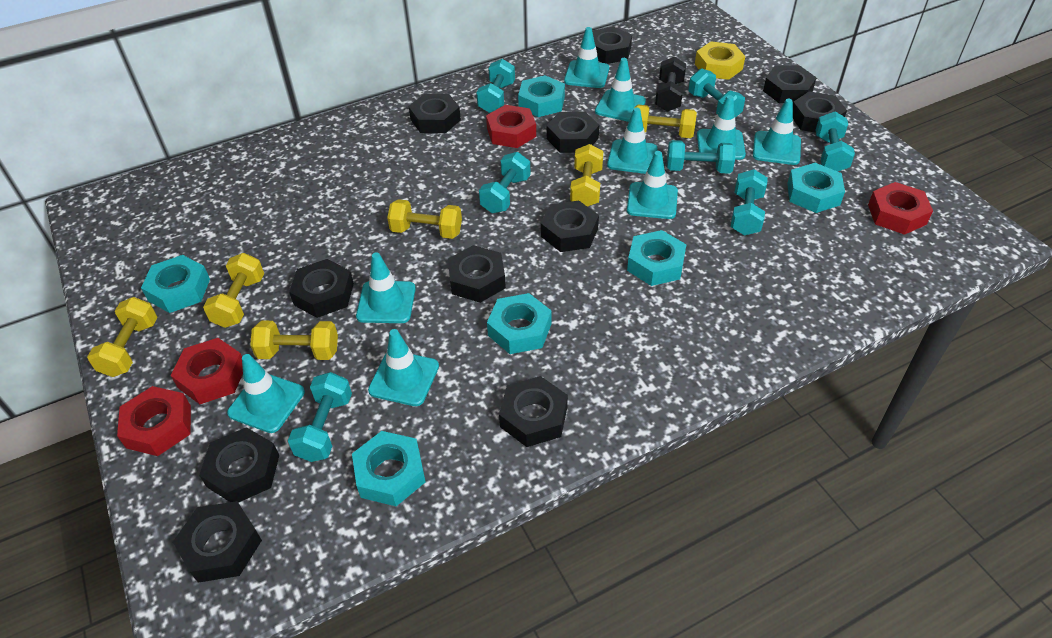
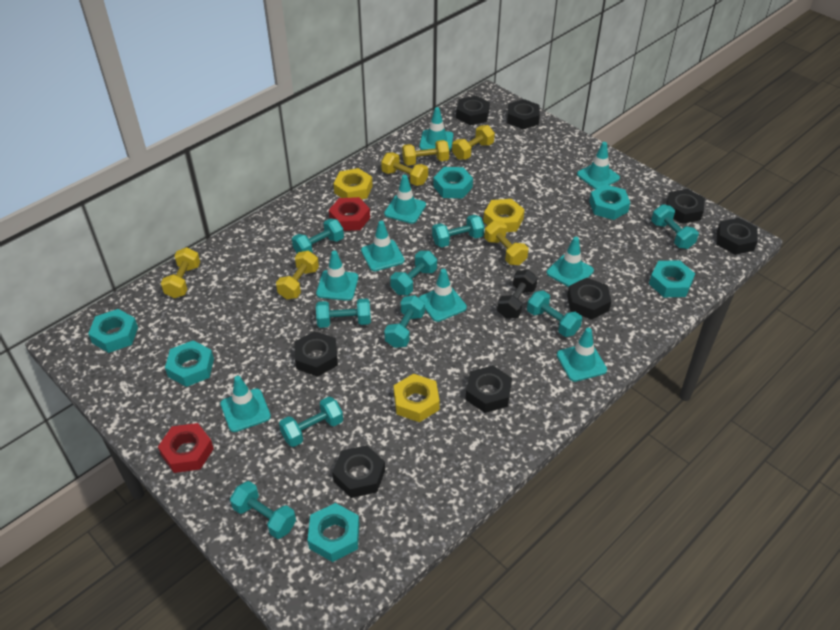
black nut: 11 -> 8
red nut: 4 -> 2
turquoise dumbbell: 7 -> 9
yellow nut: 1 -> 3

